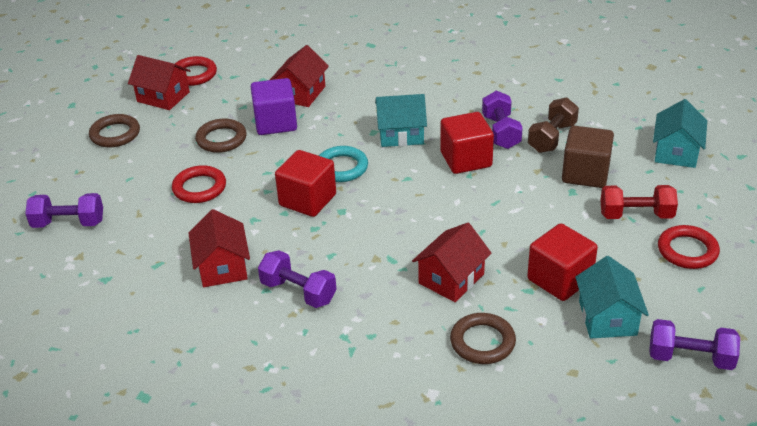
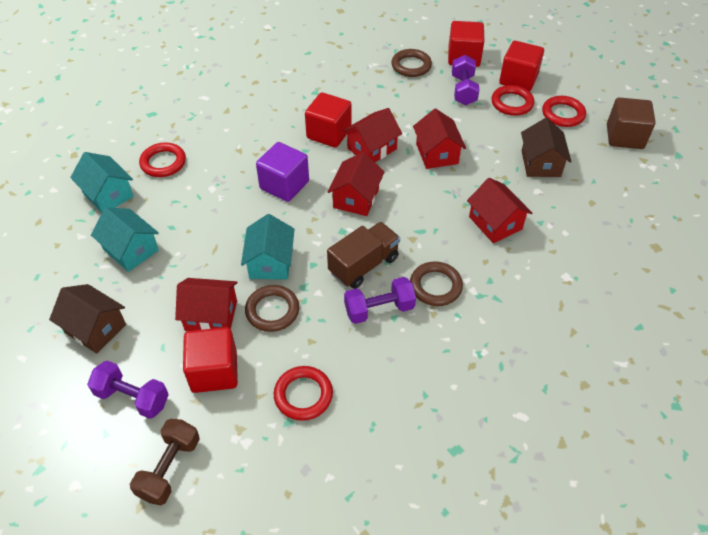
brown house: 0 -> 2
brown truck: 0 -> 1
purple dumbbell: 4 -> 3
red cube: 3 -> 4
red dumbbell: 1 -> 0
red house: 4 -> 5
red ring: 3 -> 4
turquoise ring: 1 -> 0

